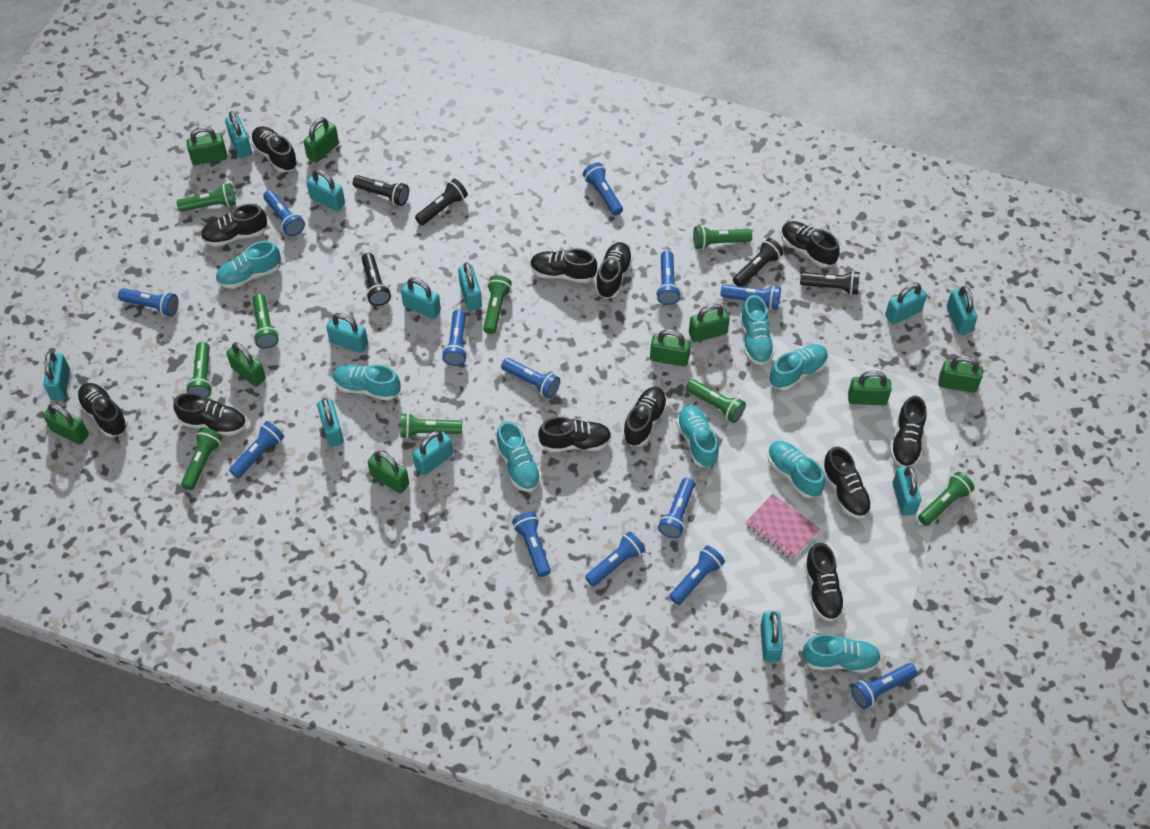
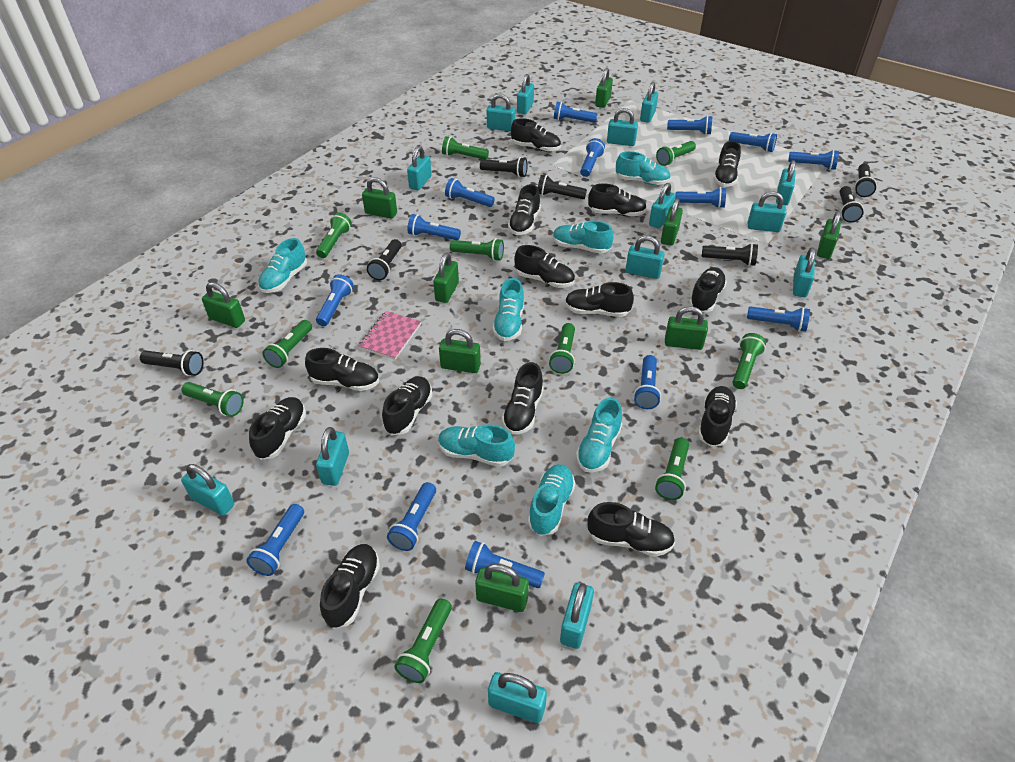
black flashlight: 5 -> 7
black shoe: 12 -> 14
blue flashlight: 13 -> 14
green flashlight: 9 -> 10
turquoise padlock: 12 -> 14
turquoise shoe: 8 -> 7

